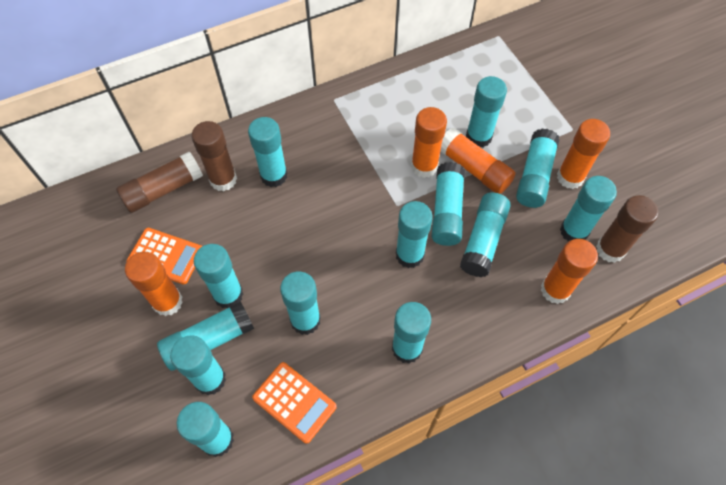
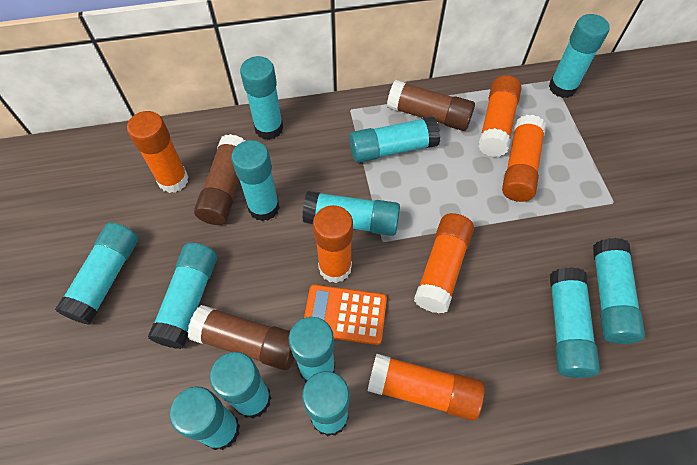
orange calculator: 2 -> 1
orange glue stick: 5 -> 6

